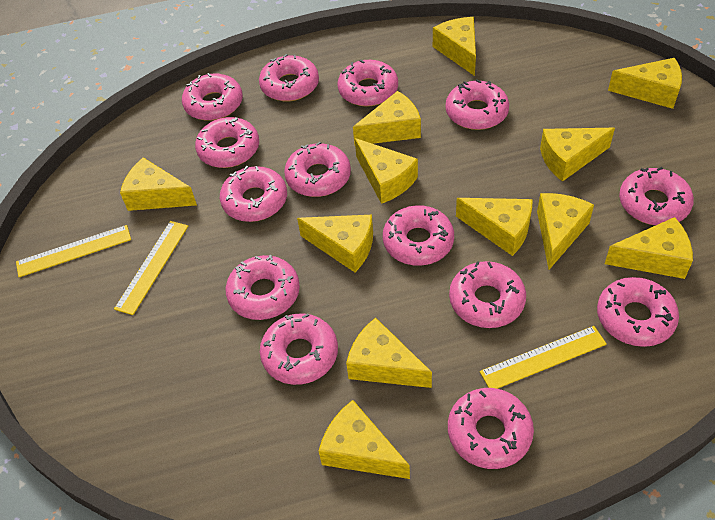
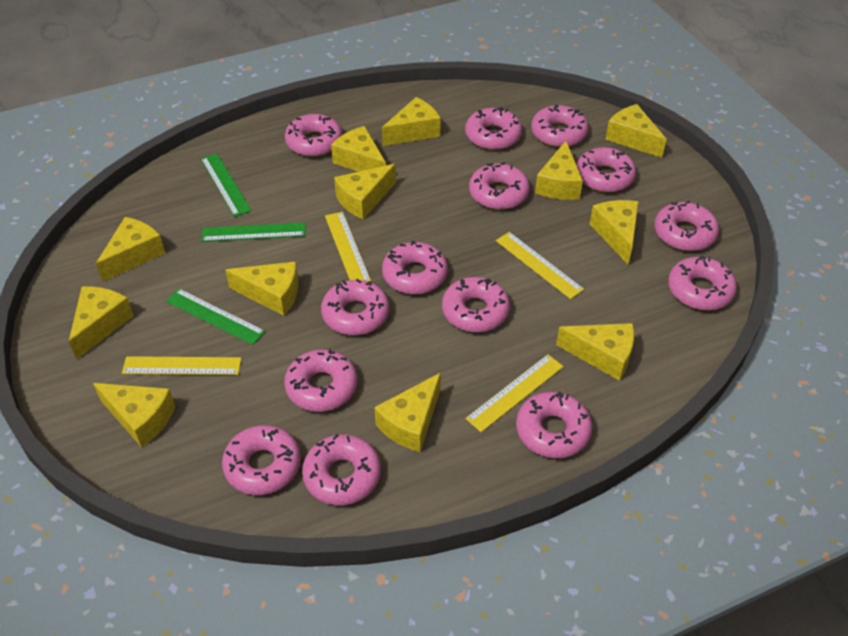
green ruler: 0 -> 3
yellow ruler: 3 -> 4

